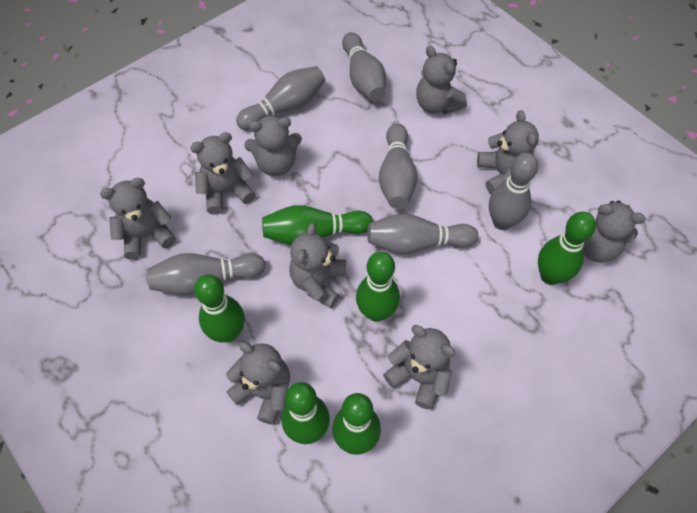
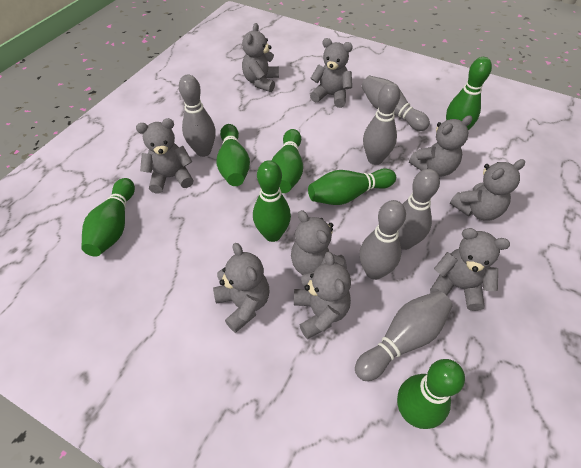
green bowling pin: 6 -> 7

